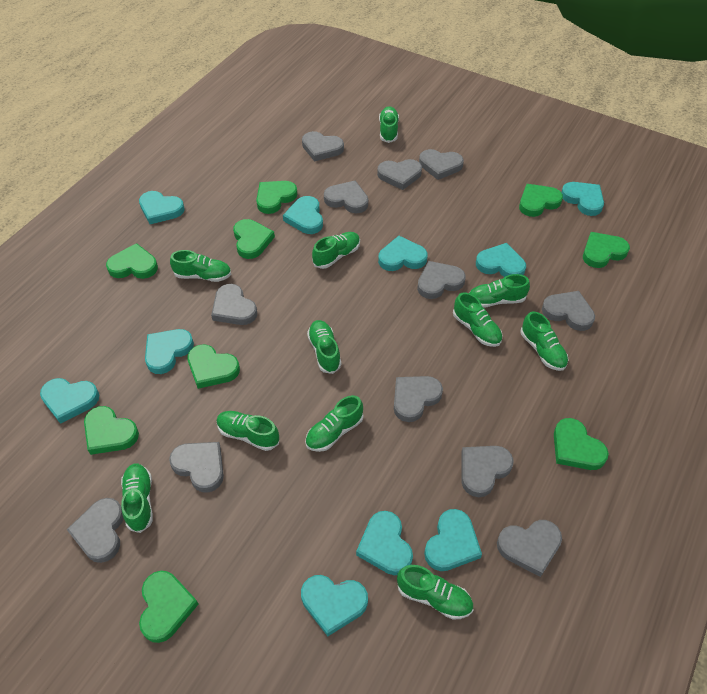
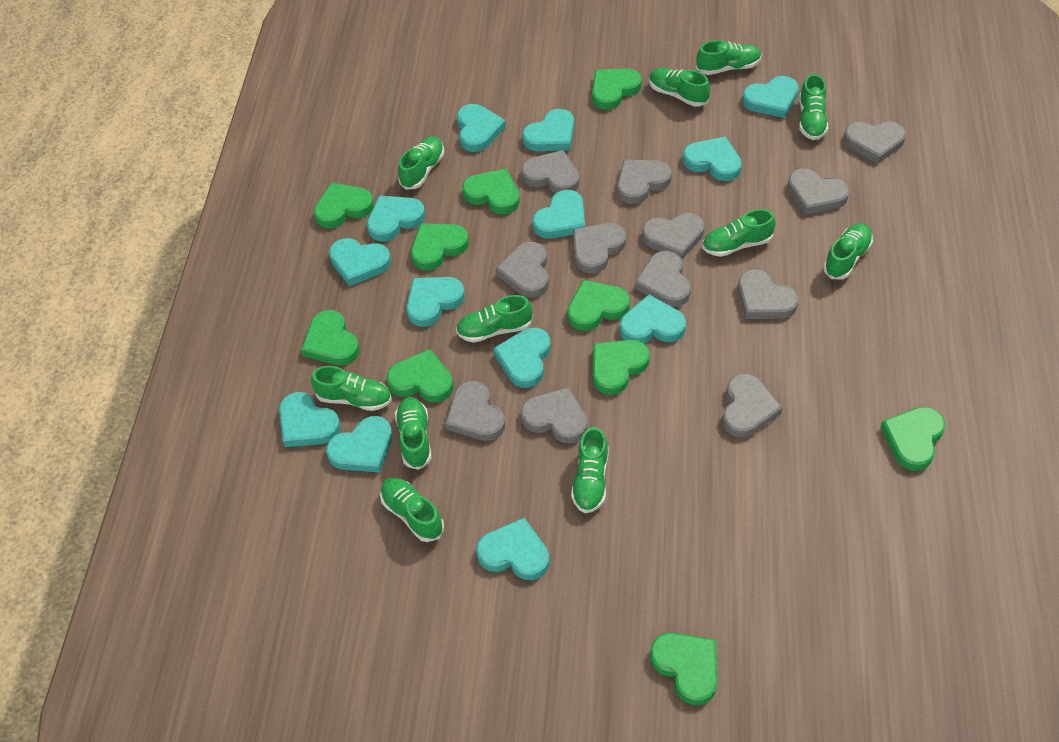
green heart: 9 -> 10
turquoise heart: 10 -> 13

